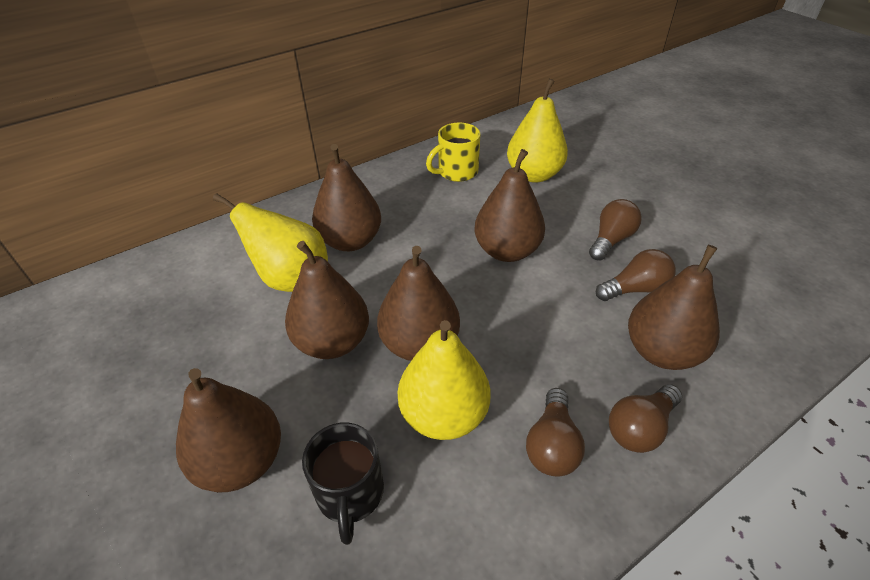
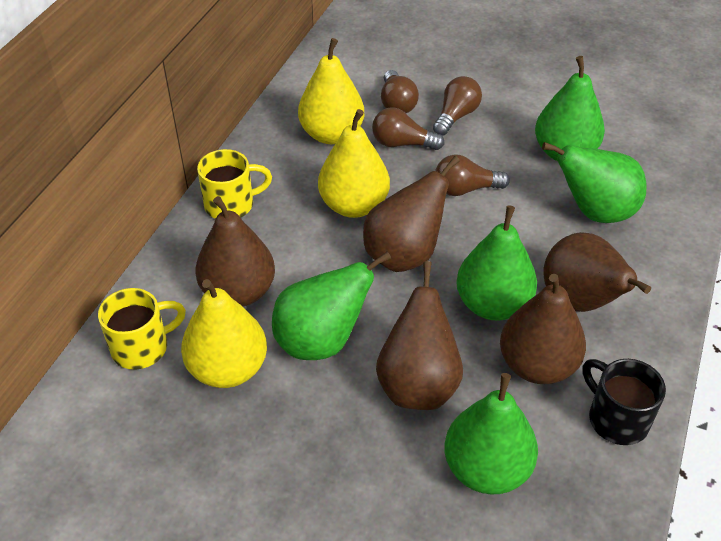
brown pear: 6 -> 5
green pear: 0 -> 5
yellow mug: 1 -> 2

